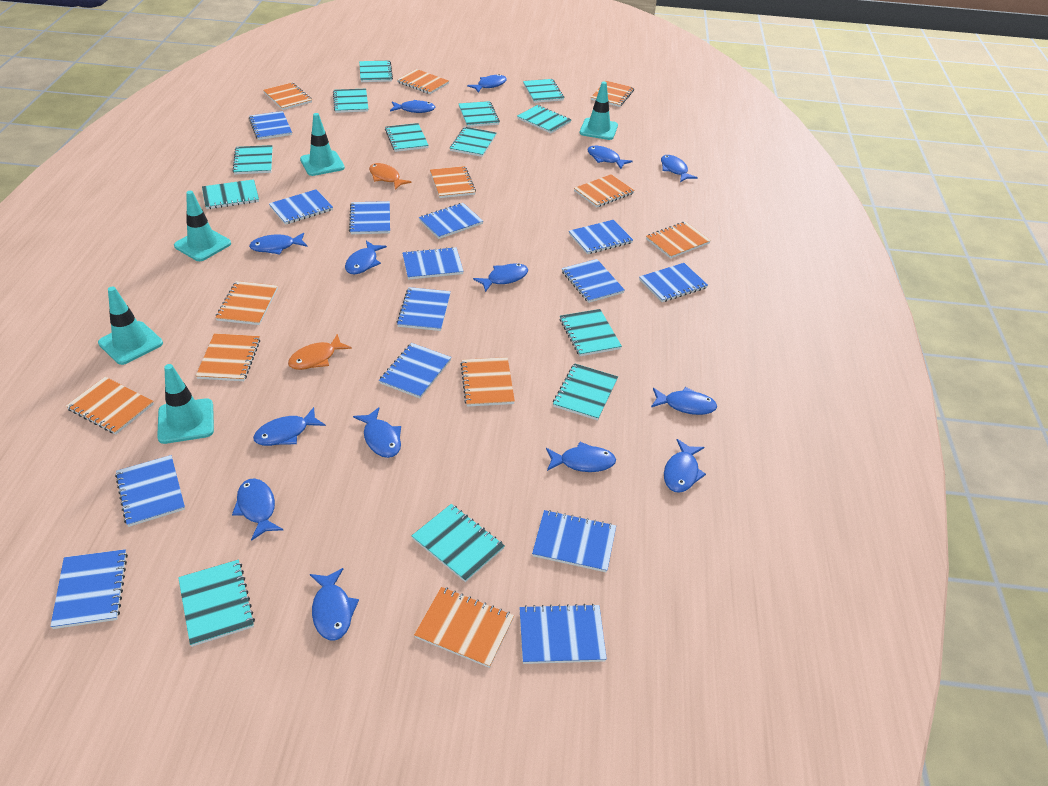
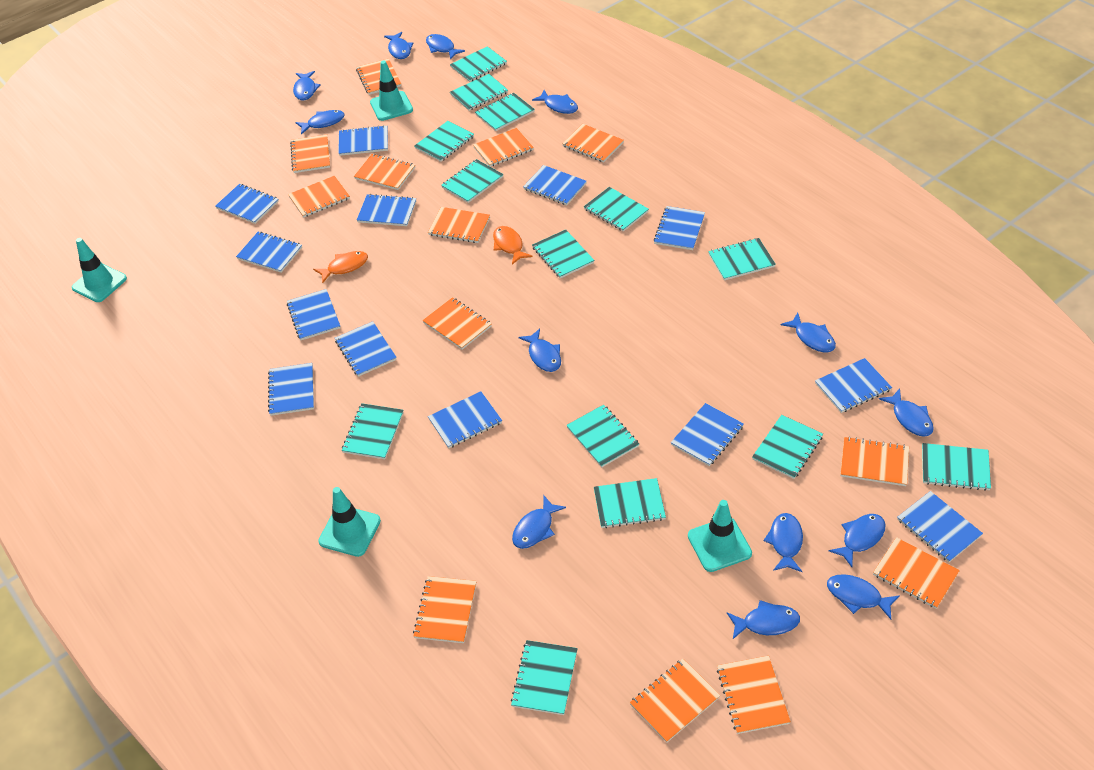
blue fish: 14 -> 13
blue notebook: 14 -> 13
orange notebook: 11 -> 13
turquoise notebook: 13 -> 14
turquoise traffic cone: 5 -> 4

